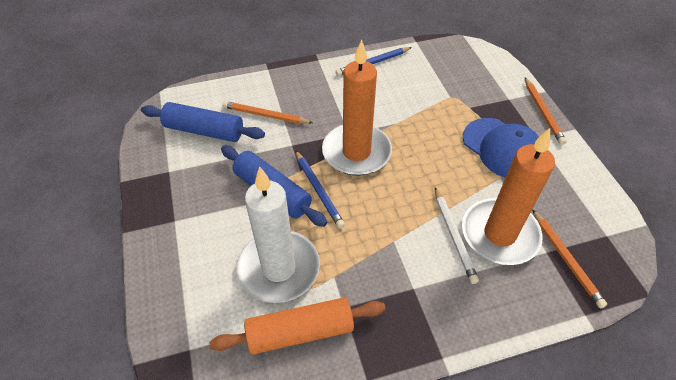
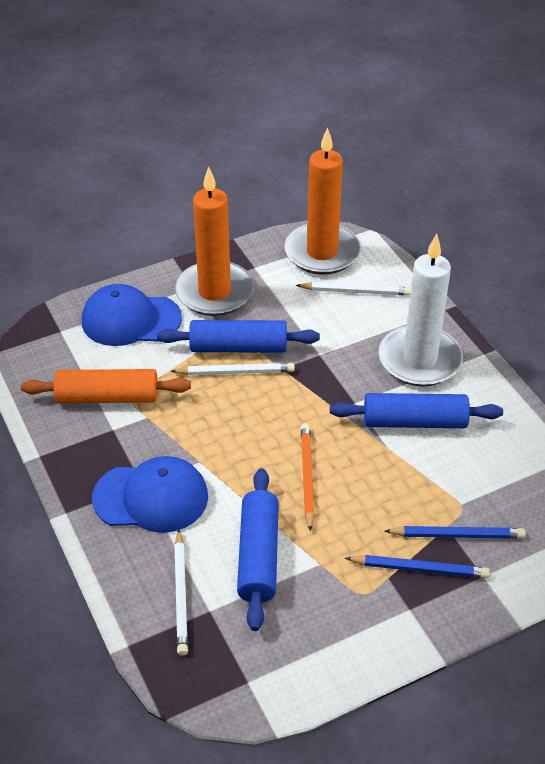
blue cap: 1 -> 2
blue rolling pin: 2 -> 3
orange pencil: 3 -> 1
white pencil: 1 -> 3

